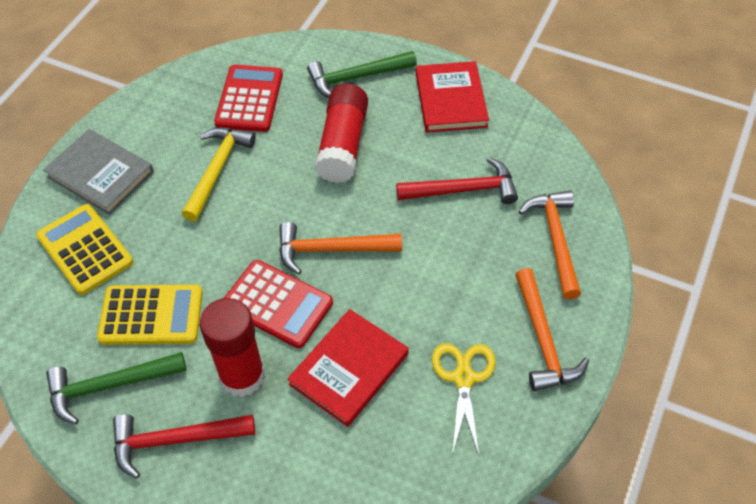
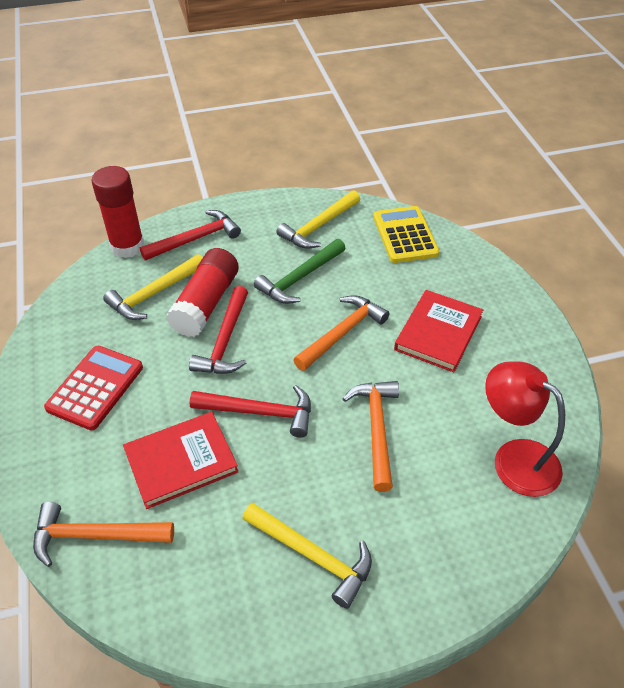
green hammer: 2 -> 1
grey book: 1 -> 0
red calculator: 2 -> 1
red hammer: 2 -> 3
red lamp: 0 -> 1
yellow calculator: 2 -> 1
yellow hammer: 1 -> 3
yellow scissors: 1 -> 0

